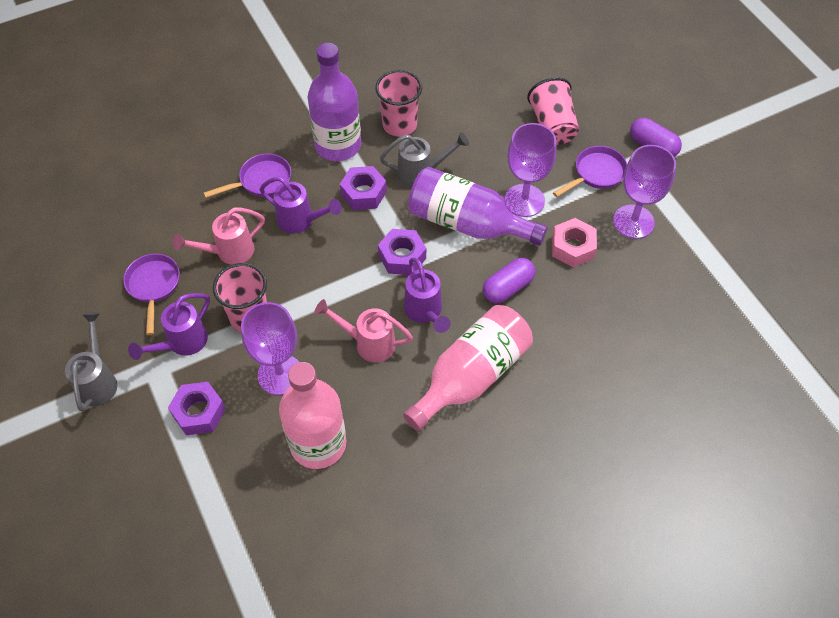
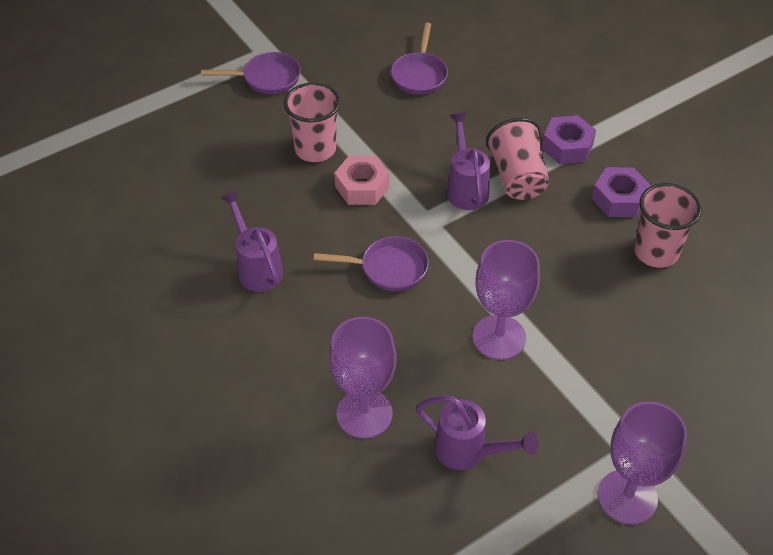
grey watering can: 2 -> 0
pink bottle: 2 -> 0
pink watering can: 2 -> 0
purple bottle: 2 -> 0
purple capsule: 2 -> 0
purple nut: 3 -> 2

